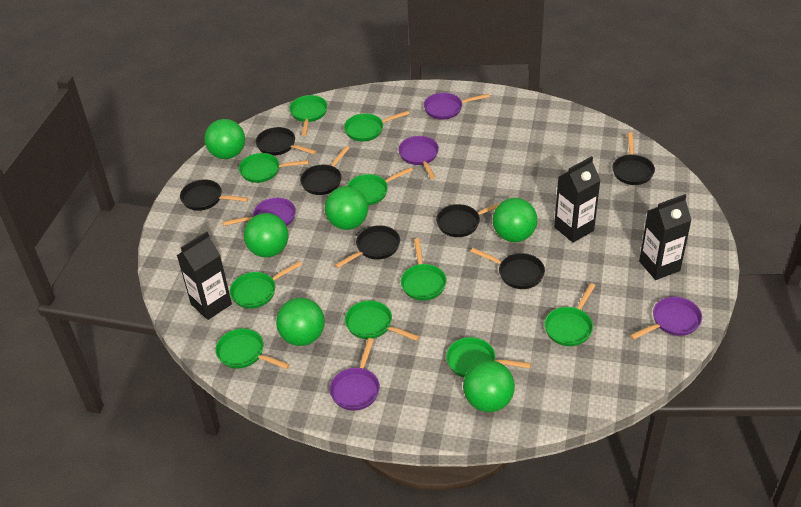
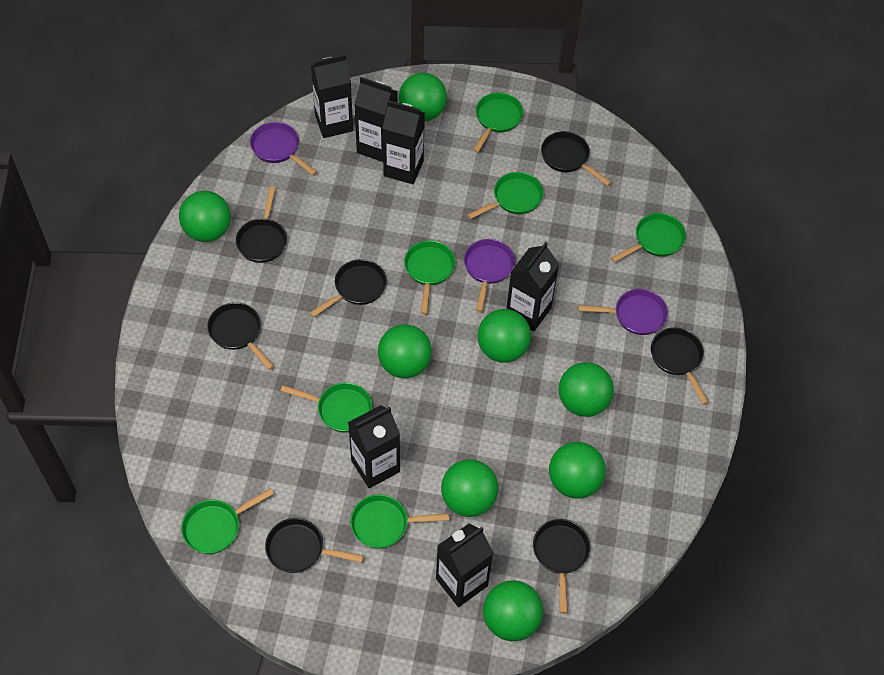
black carton: 3 -> 6
green ball: 6 -> 8
green pan: 10 -> 7
purple pan: 5 -> 3

